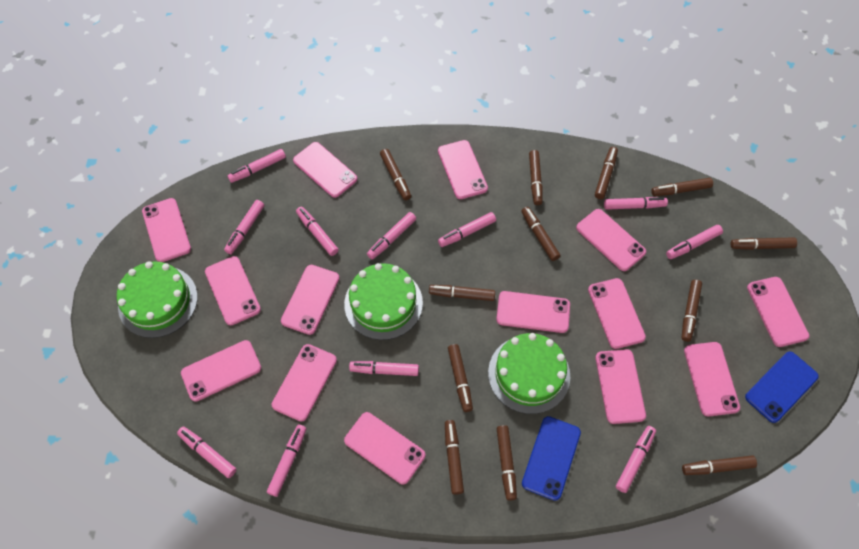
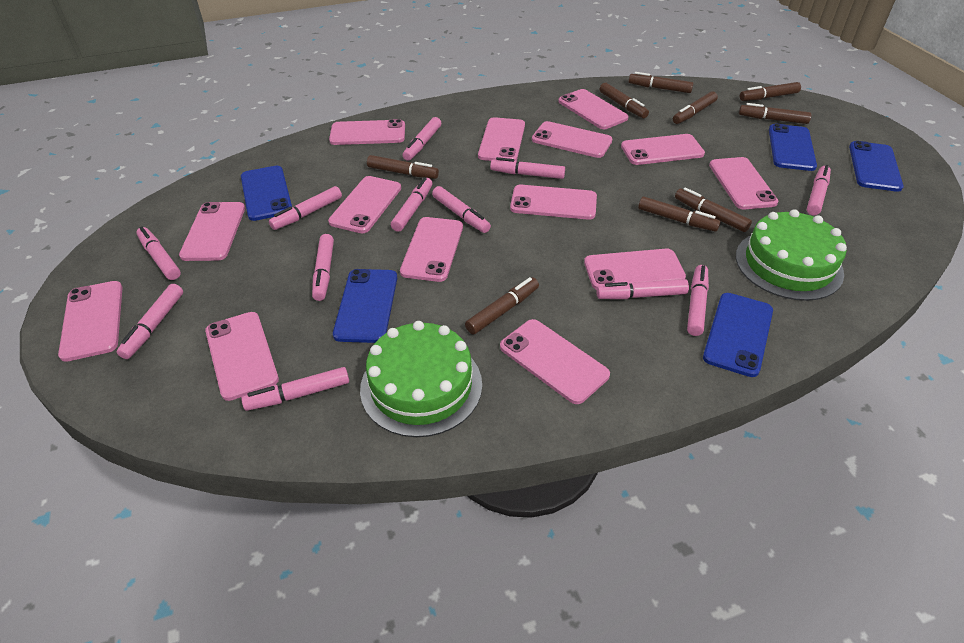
blue phone: 2 -> 5
brown marker: 12 -> 9
green cake: 3 -> 2
pink marker: 11 -> 12

